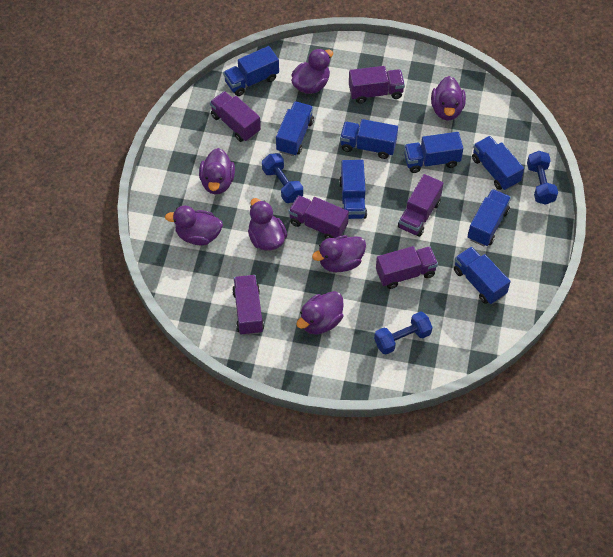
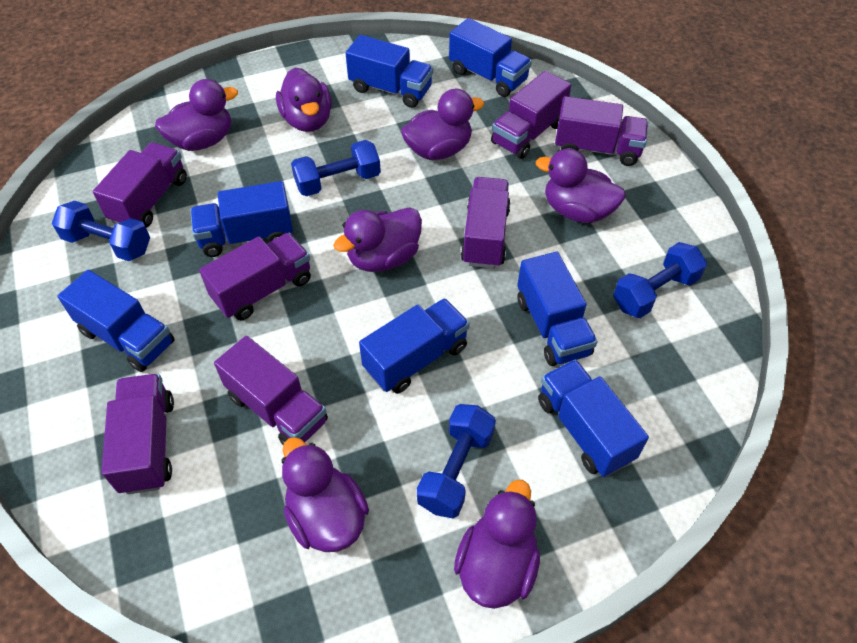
blue dumbbell: 3 -> 4
blue truck: 8 -> 7
purple truck: 6 -> 7

